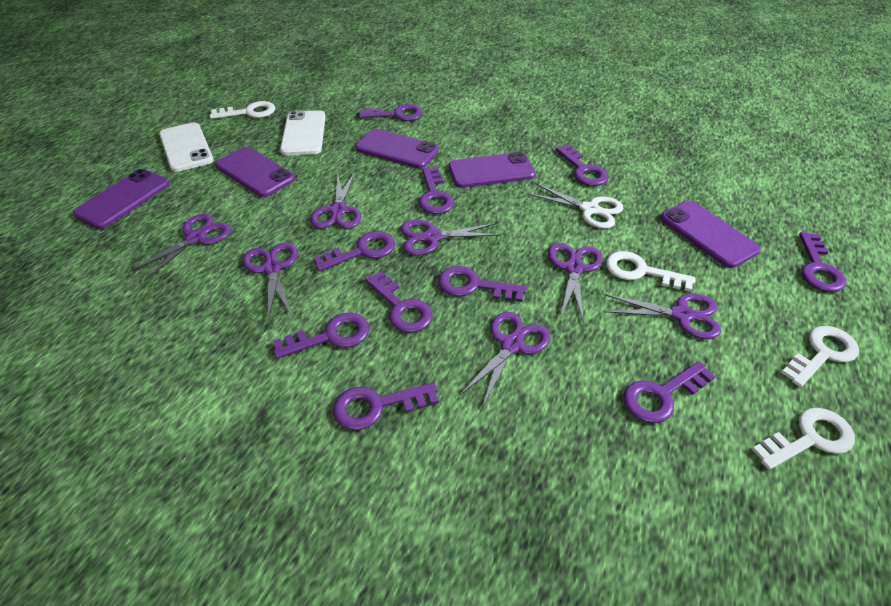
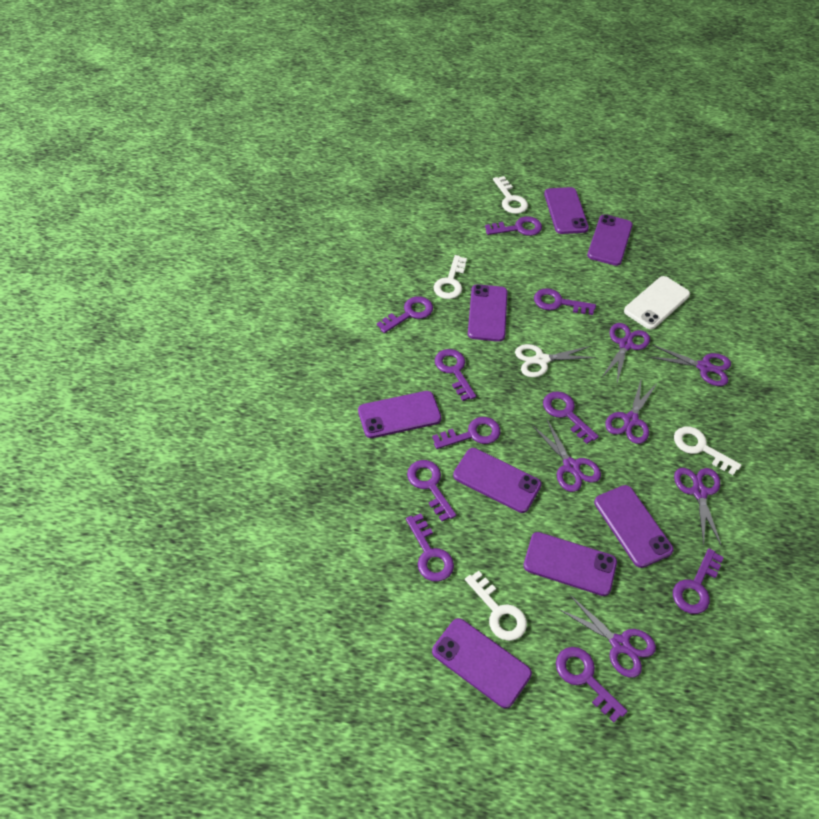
purple phone: 5 -> 8
purple scissors: 7 -> 6
white phone: 2 -> 1

